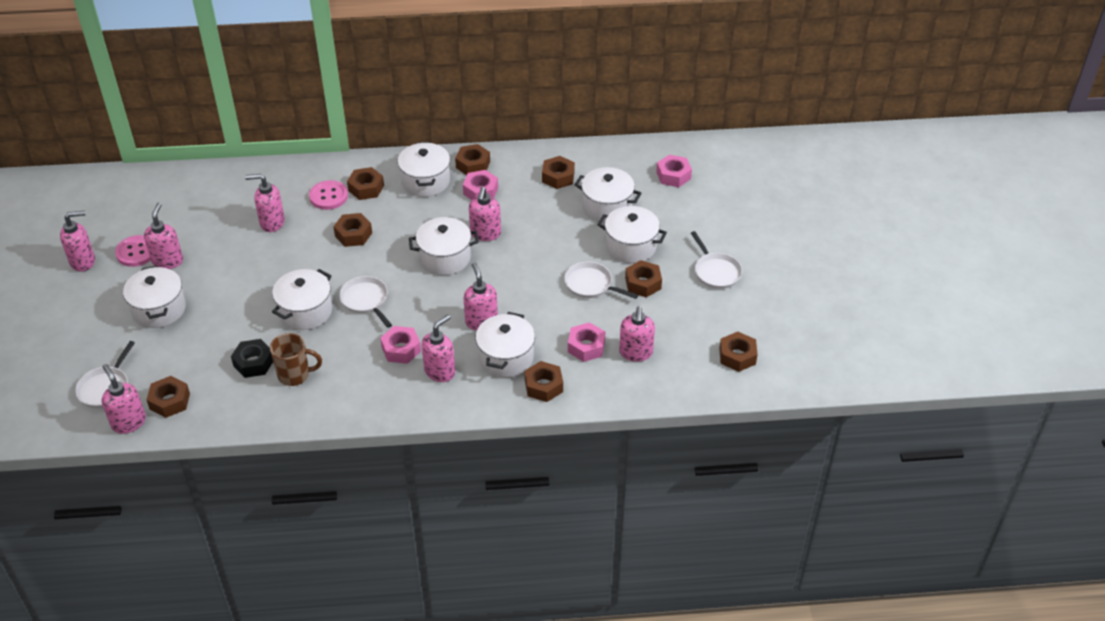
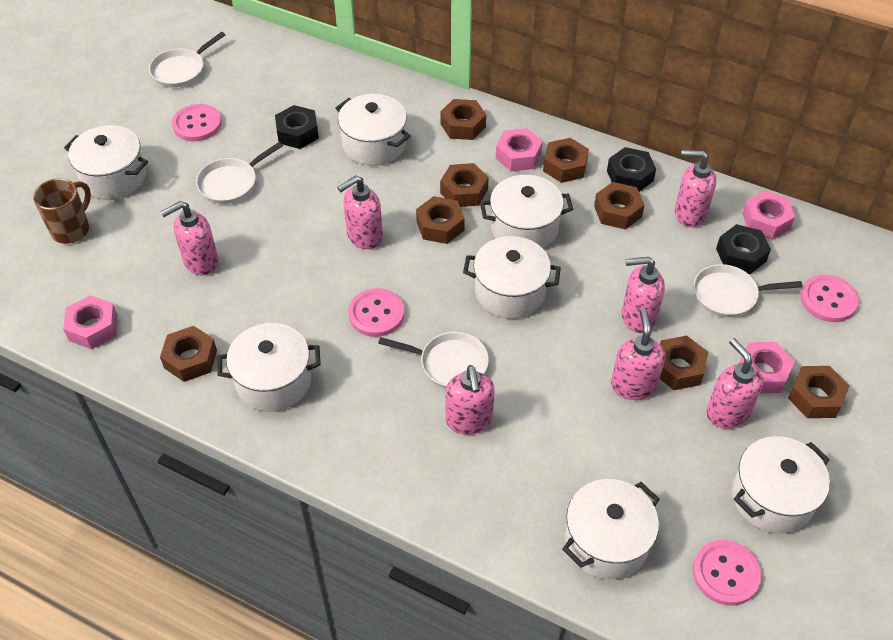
black nut: 1 -> 3
pink button: 2 -> 4
pink soap dispenser: 8 -> 7

